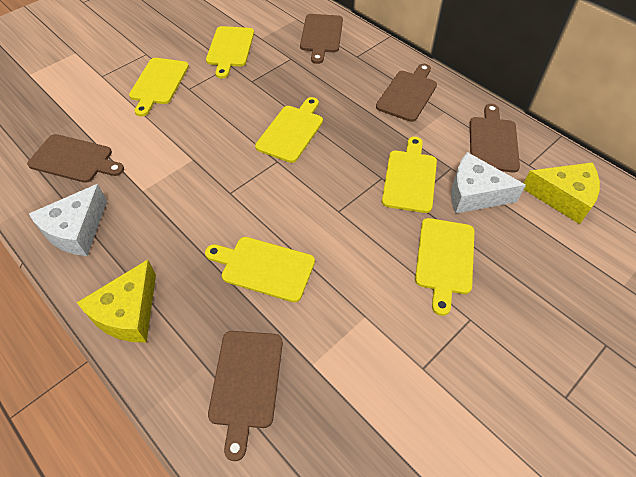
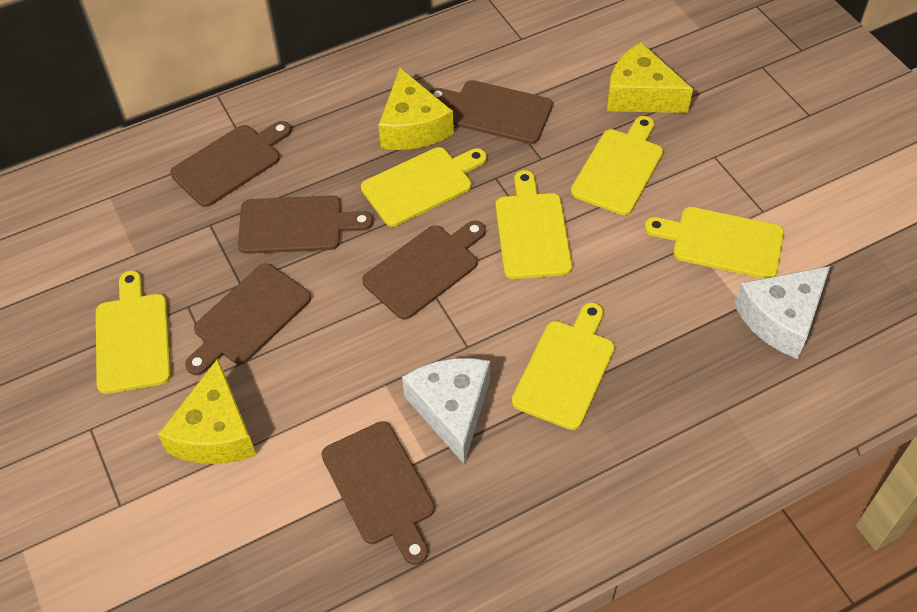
brown cutting board: 5 -> 6
yellow cheese: 2 -> 3

